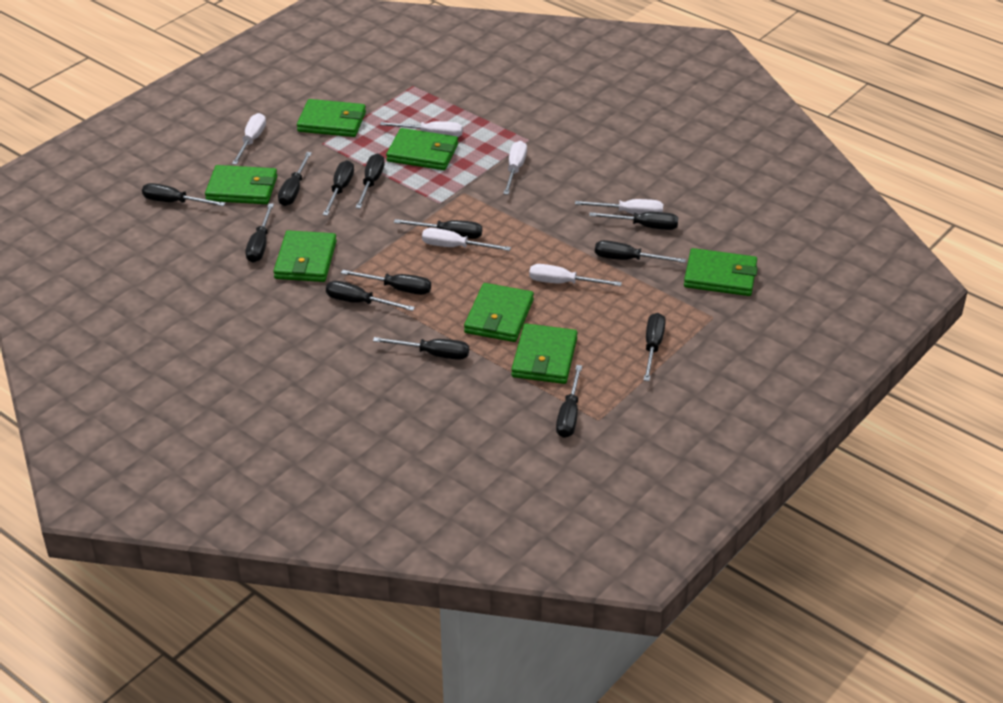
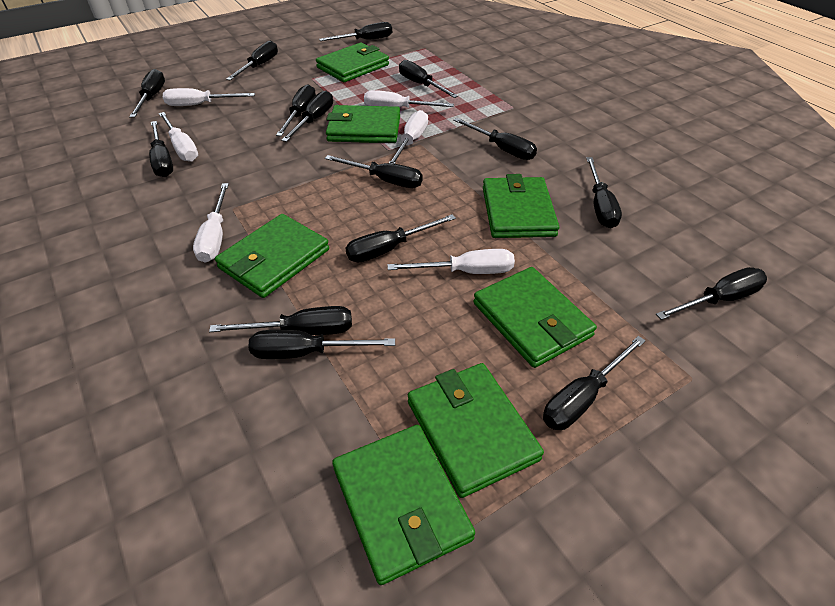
black screwdriver: 13 -> 15

